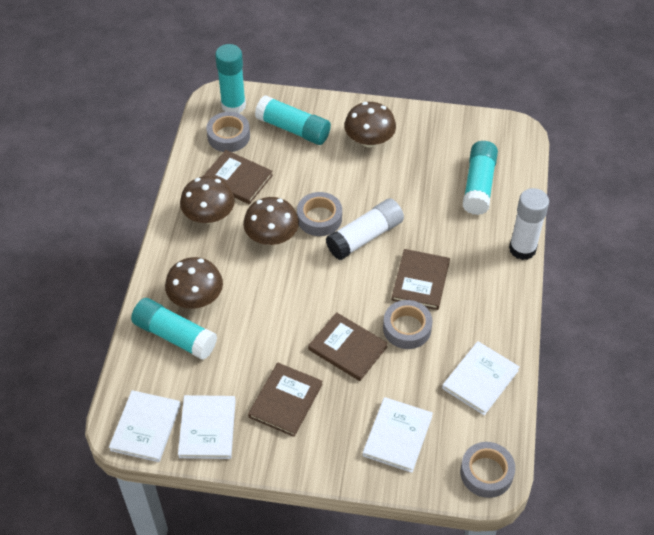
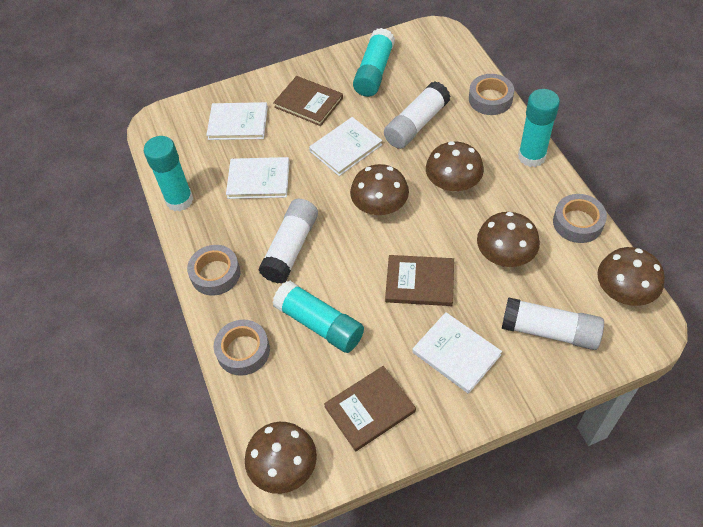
brown book: 4 -> 3
brown mushroom: 4 -> 5
white glue stick: 2 -> 3

